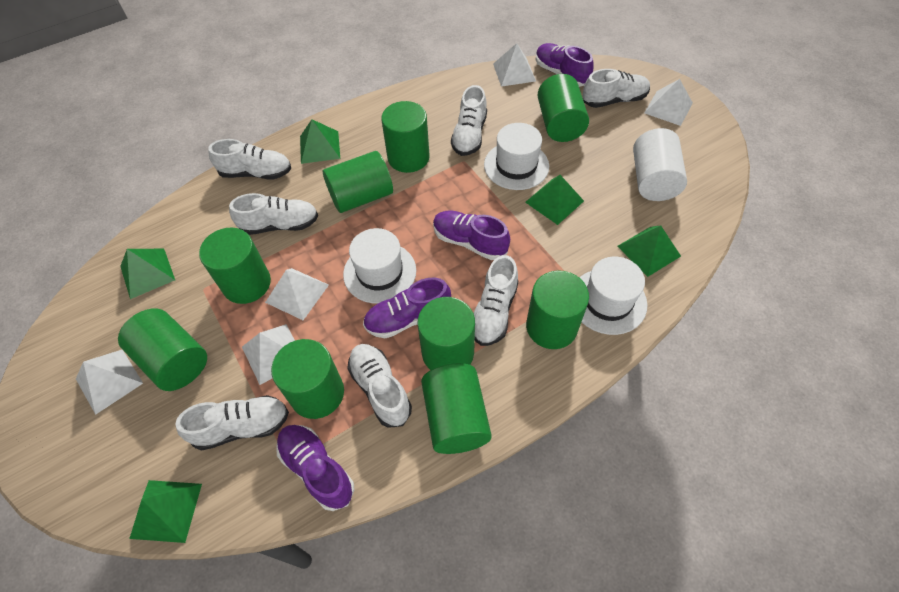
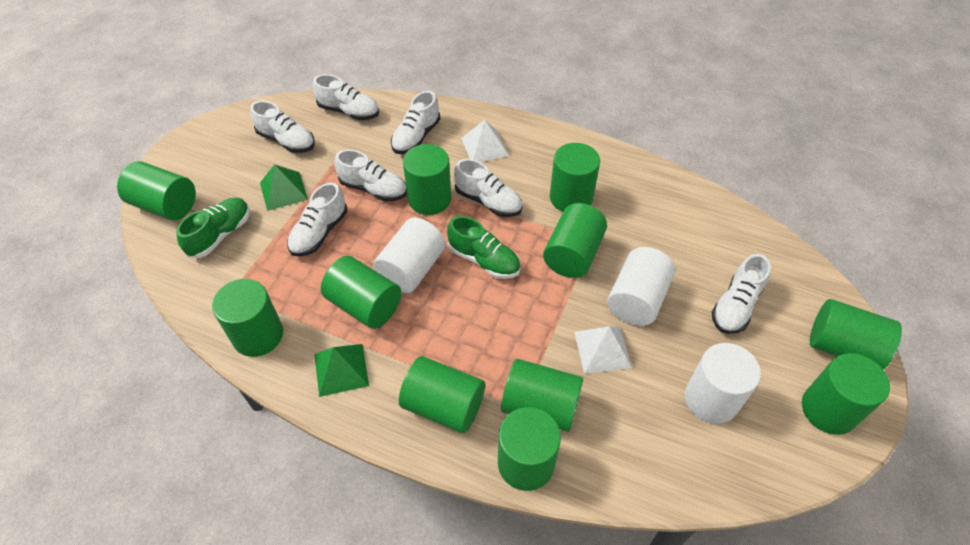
green cylinder: 9 -> 11
green pyramid: 5 -> 2
green shoe: 0 -> 2
purple shoe: 4 -> 0
white cylinder: 1 -> 3
white hat: 3 -> 0
white pyramid: 5 -> 2

